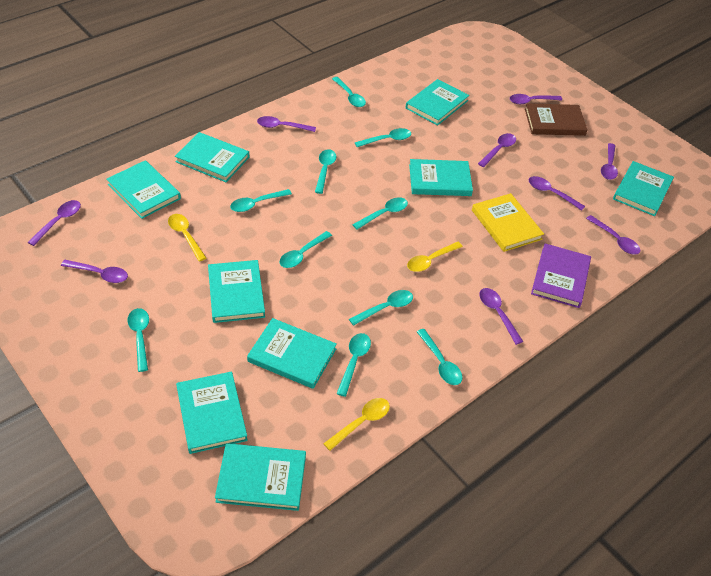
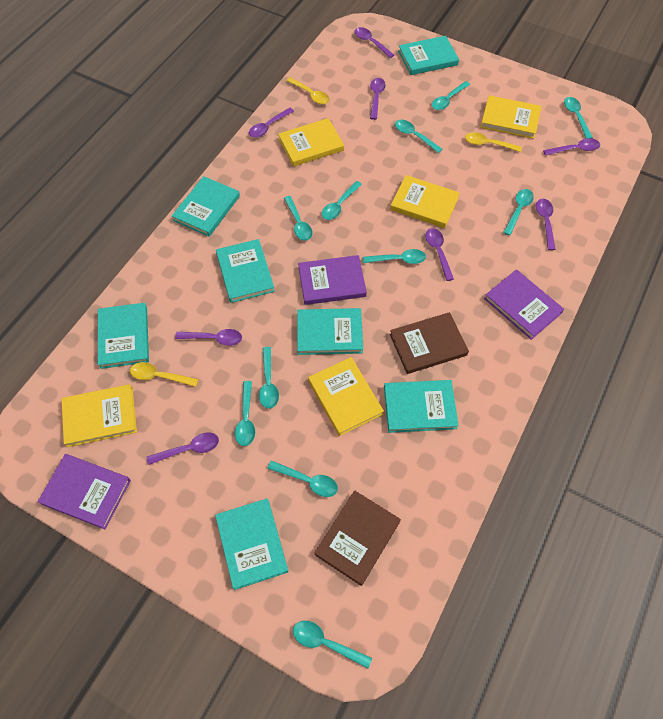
brown book: 1 -> 2
purple book: 1 -> 3
purple spoon: 9 -> 8
turquoise book: 9 -> 7
turquoise spoon: 10 -> 11
yellow book: 1 -> 5

